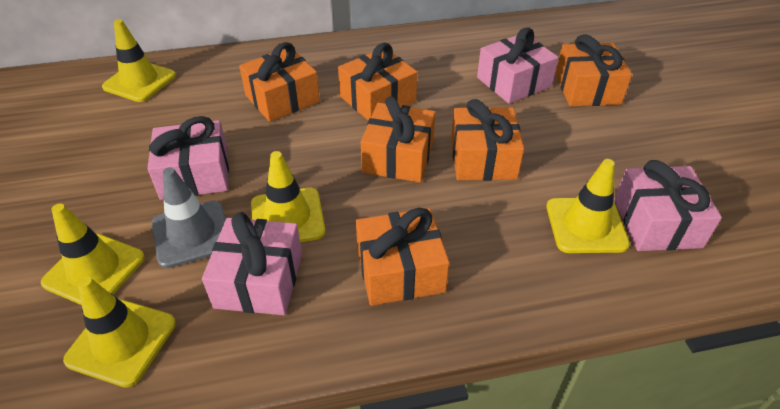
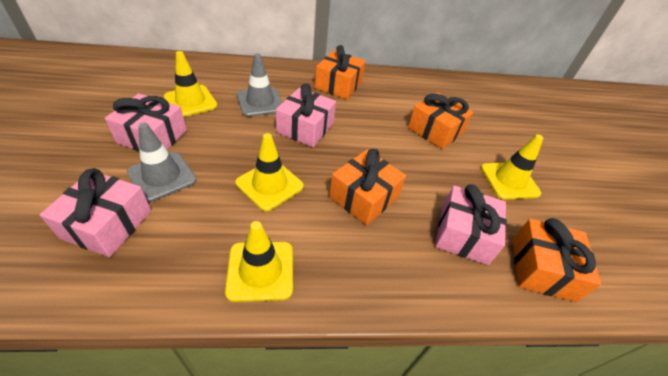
grey traffic cone: 1 -> 2
orange gift: 6 -> 4
yellow traffic cone: 5 -> 4

